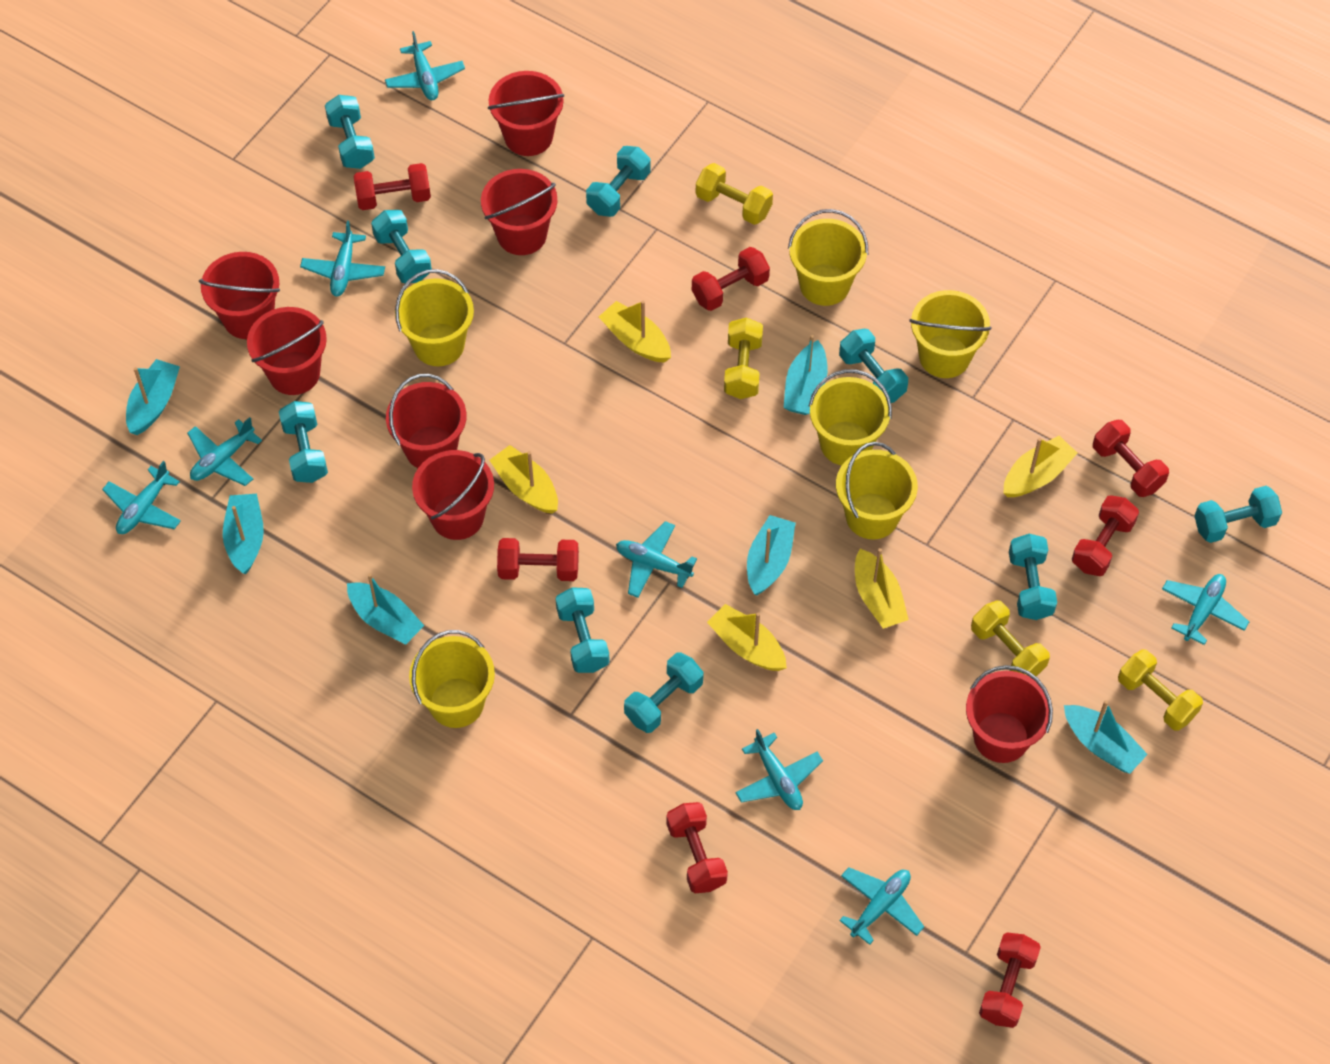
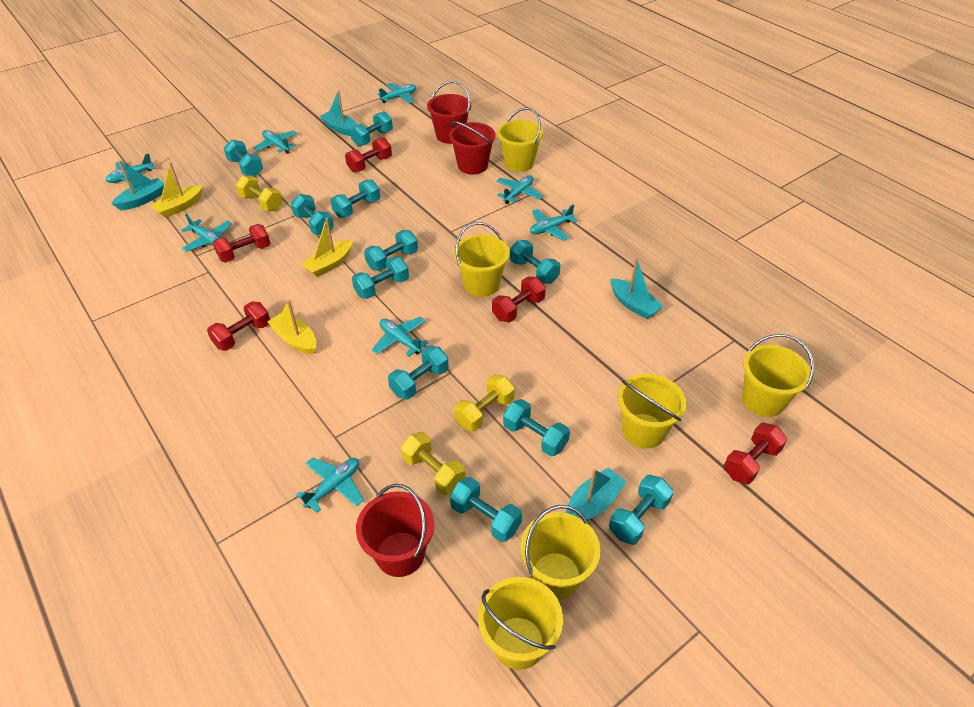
red bucket: 7 -> 3
red dumbbell: 7 -> 5
turquoise boat: 6 -> 4
turquoise dumbbell: 9 -> 11
yellow boat: 5 -> 3
yellow dumbbell: 4 -> 3

